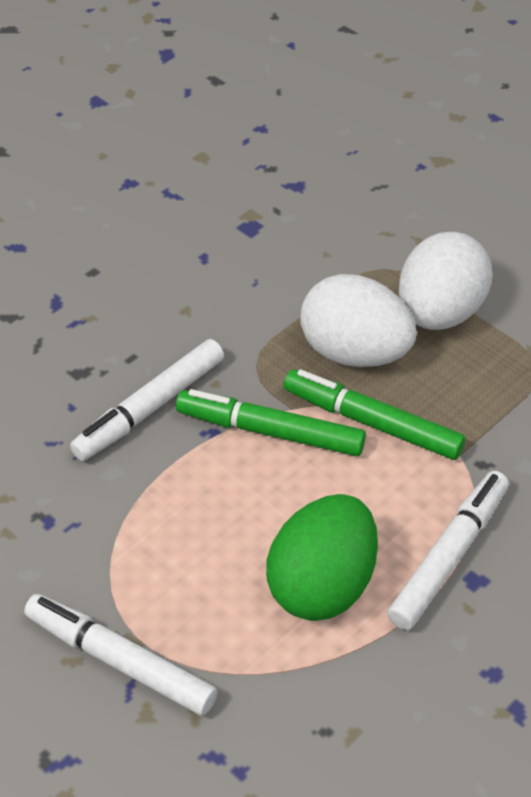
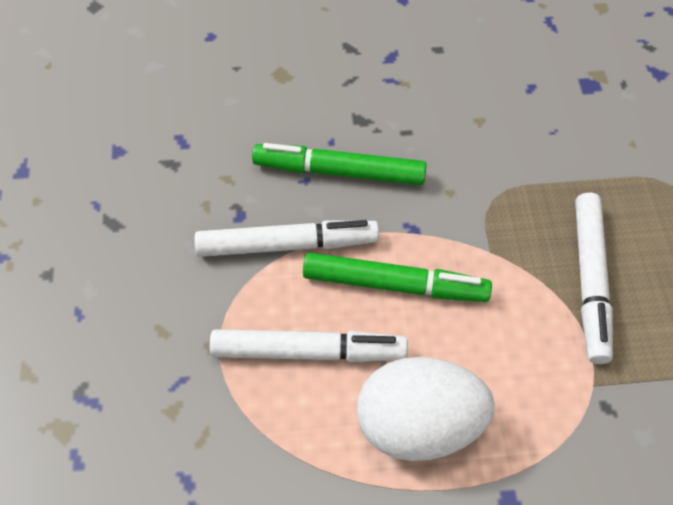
green egg: 1 -> 0
white egg: 2 -> 1

